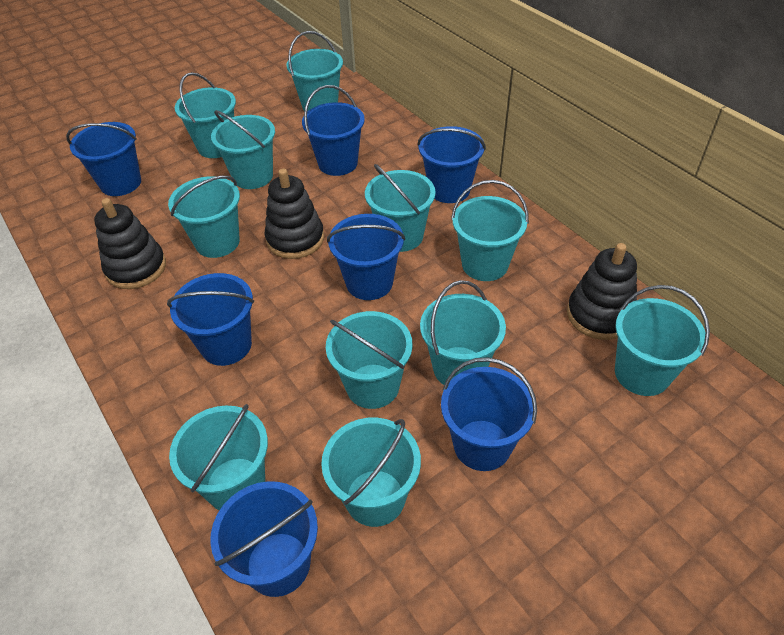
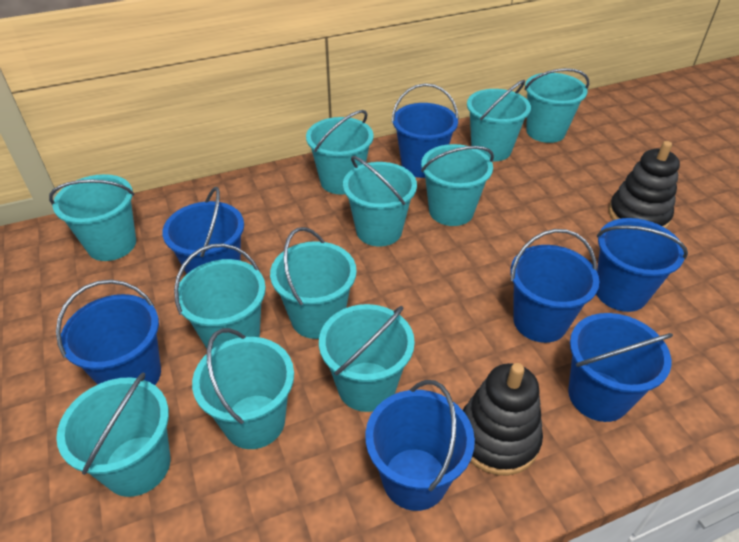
black stacking toy: 3 -> 2

